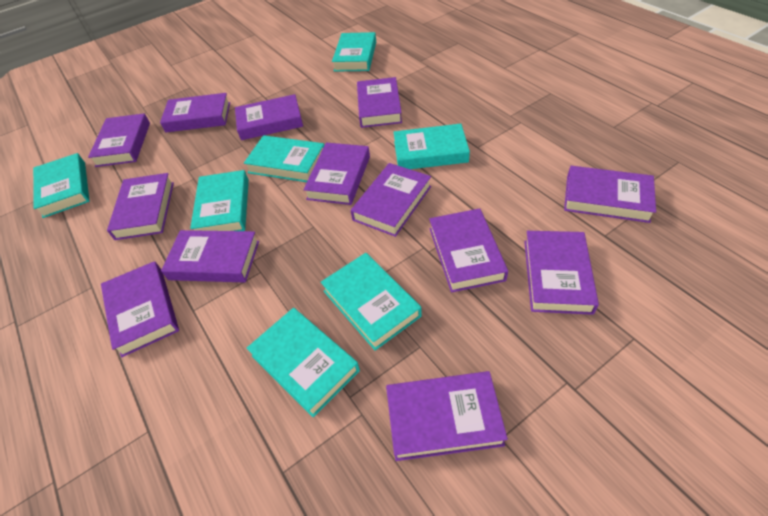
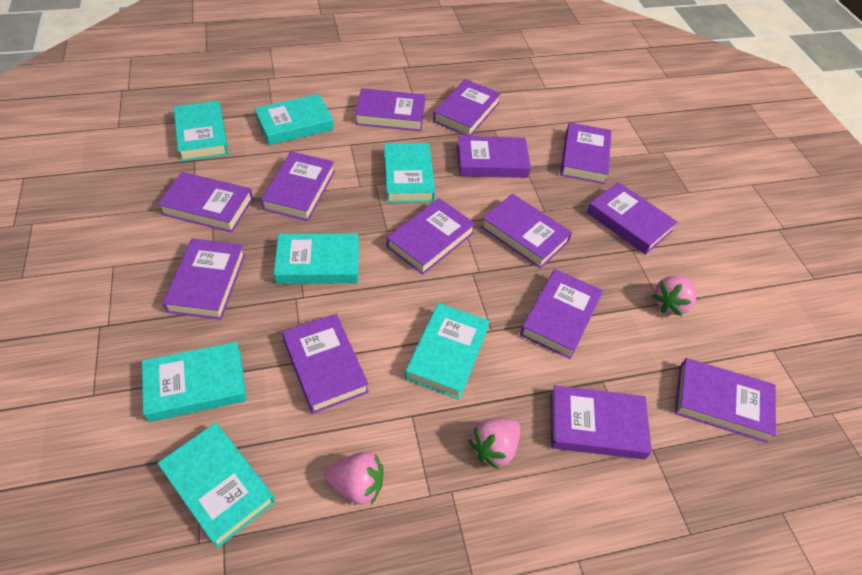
pink strawberry: 0 -> 3
purple book: 13 -> 14

